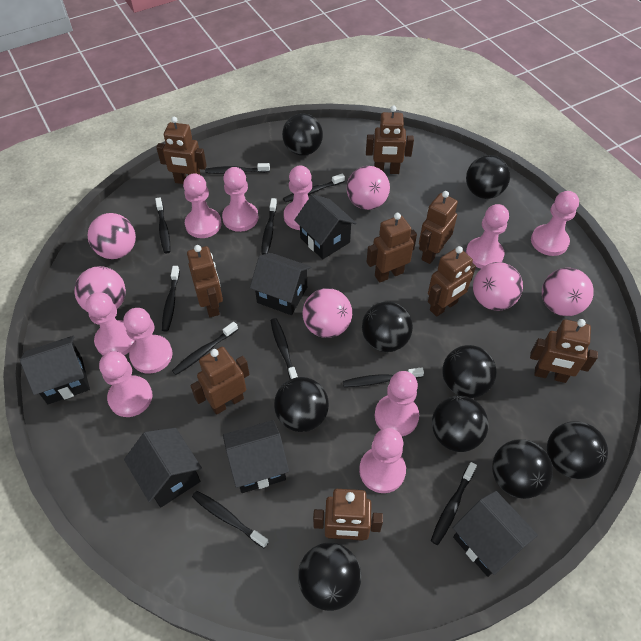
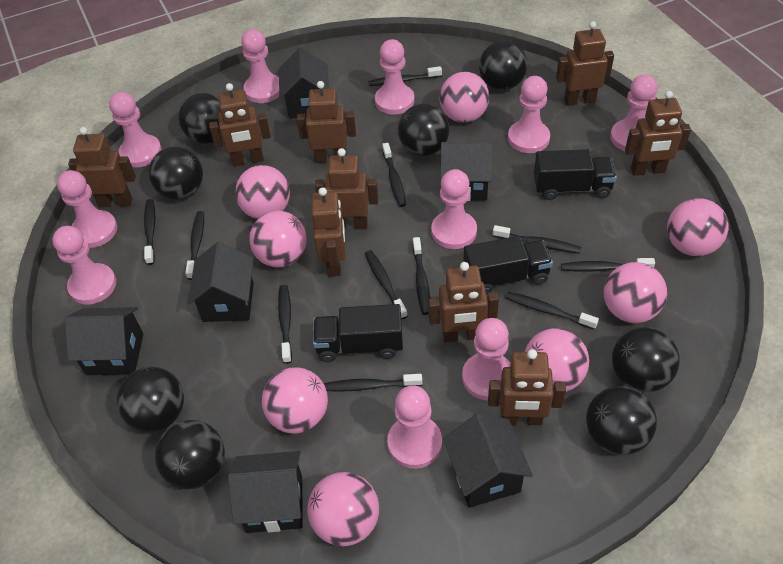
black ball: 9 -> 8
black toothbrush: 10 -> 11
black truck: 0 -> 3
pink ball: 6 -> 8

